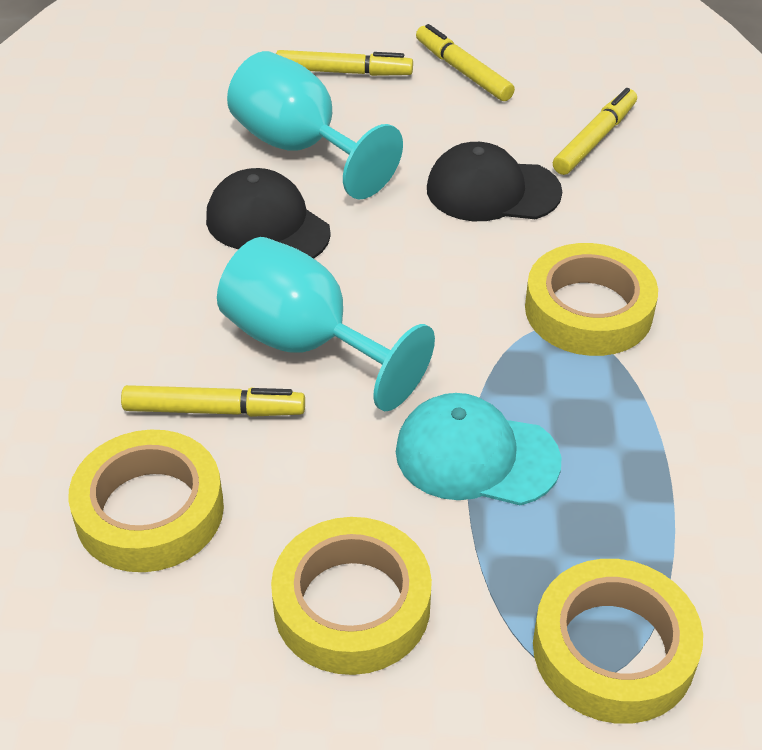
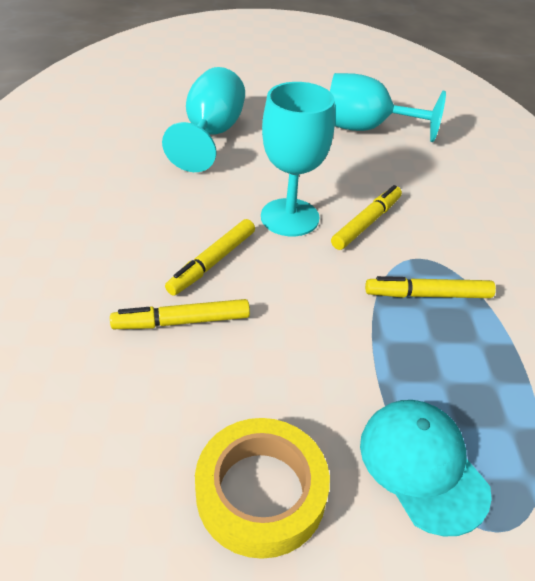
black cap: 2 -> 0
turquoise goblet: 2 -> 3
yellow tape: 4 -> 1

